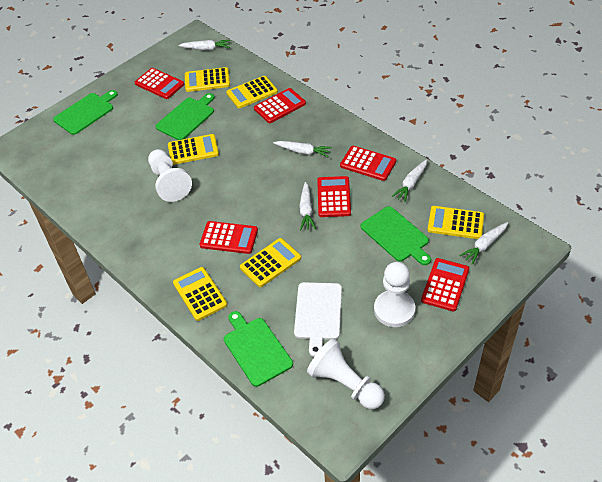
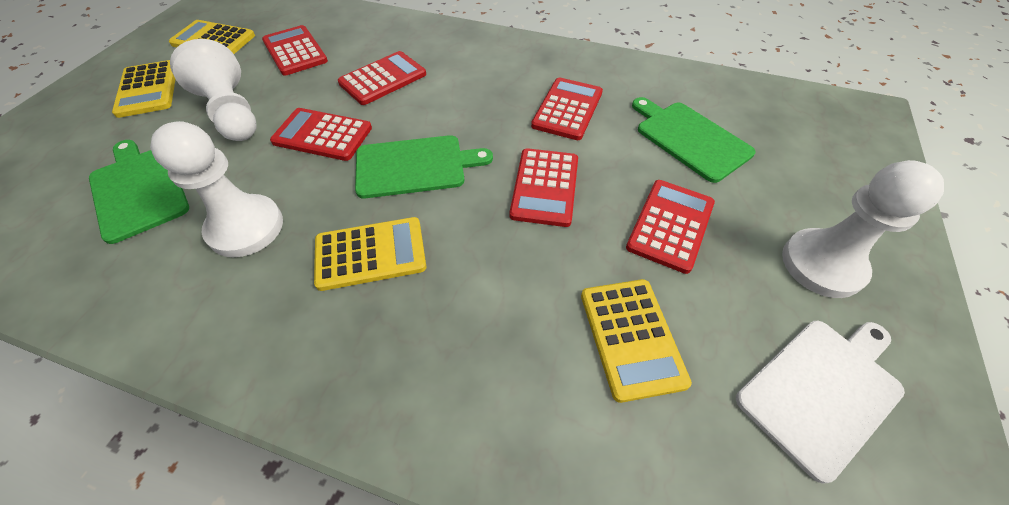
green cutting board: 4 -> 3
white carrot: 5 -> 0
yellow calculator: 6 -> 4

